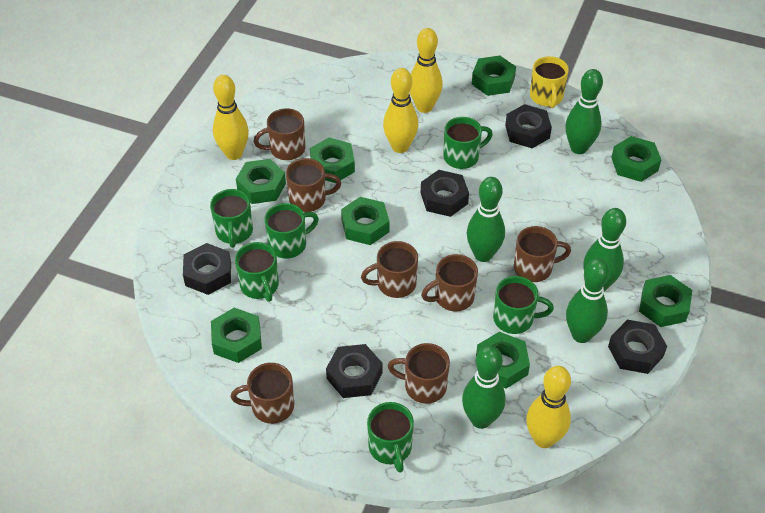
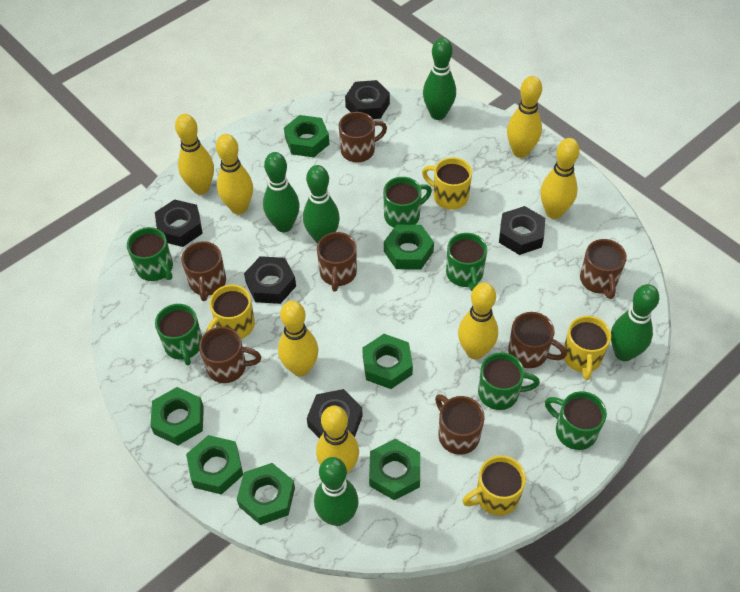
green nut: 8 -> 7
yellow bowling pin: 4 -> 7
yellow mug: 1 -> 4

